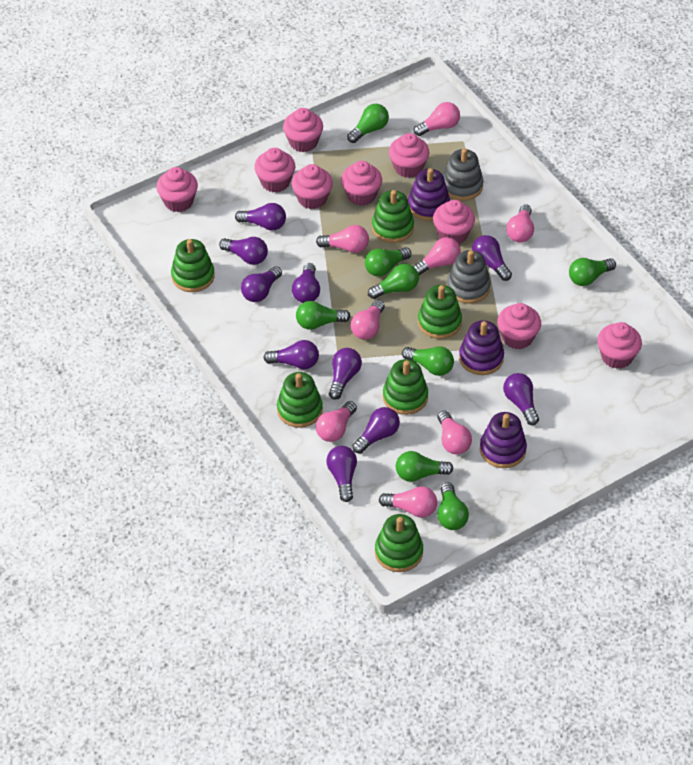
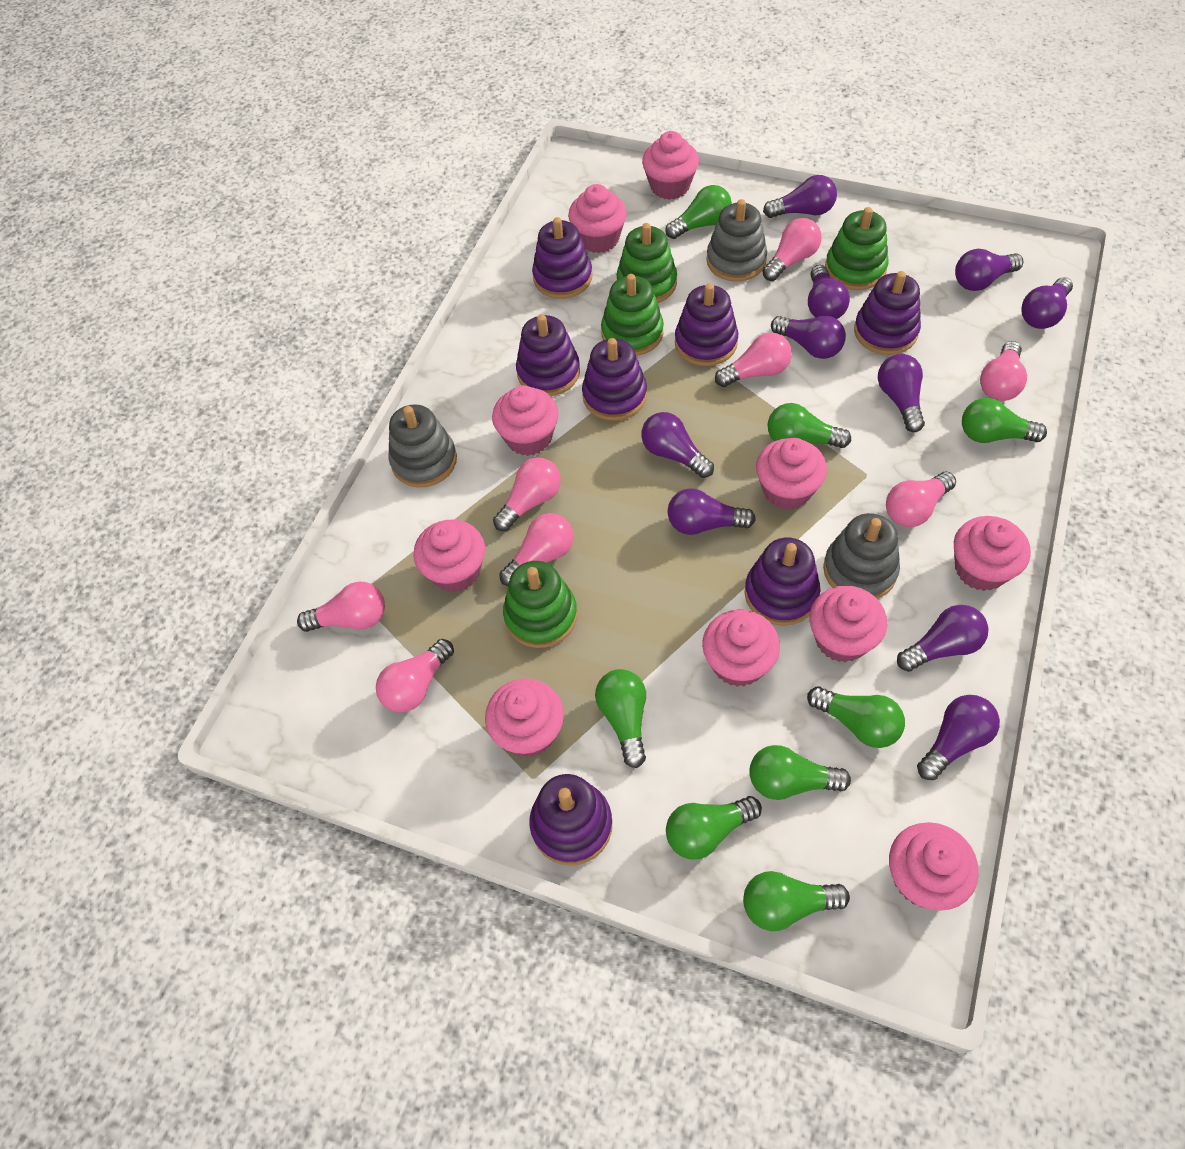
green stacking toy: 6 -> 4
grey stacking toy: 2 -> 3
pink cupcake: 9 -> 10
purple stacking toy: 3 -> 7

